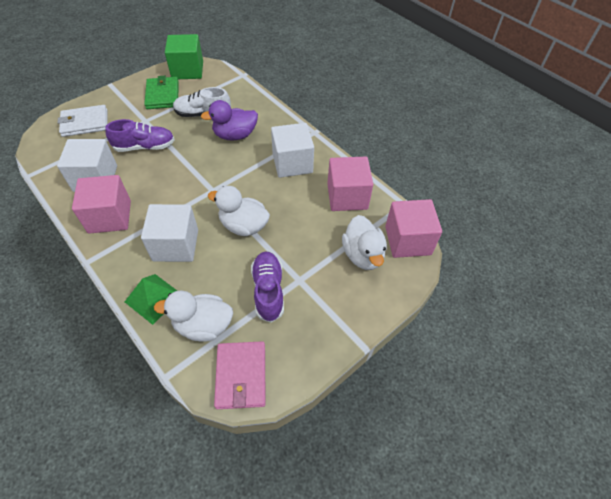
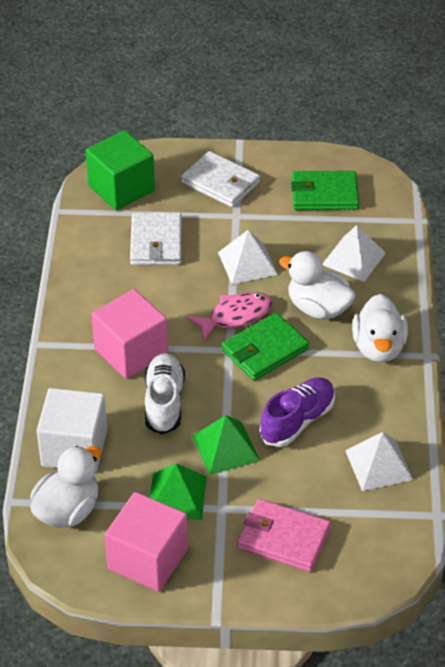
green pyramid: 1 -> 2
green wallet: 1 -> 2
pink cube: 3 -> 2
pink fish: 0 -> 1
purple duck: 1 -> 0
purple shoe: 2 -> 1
white cube: 3 -> 1
white pyramid: 0 -> 3
white wallet: 1 -> 2

